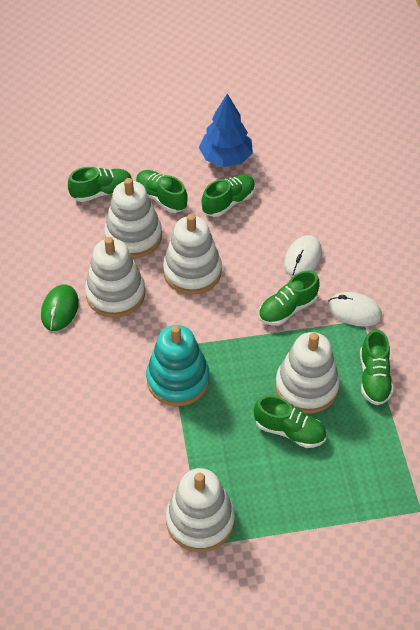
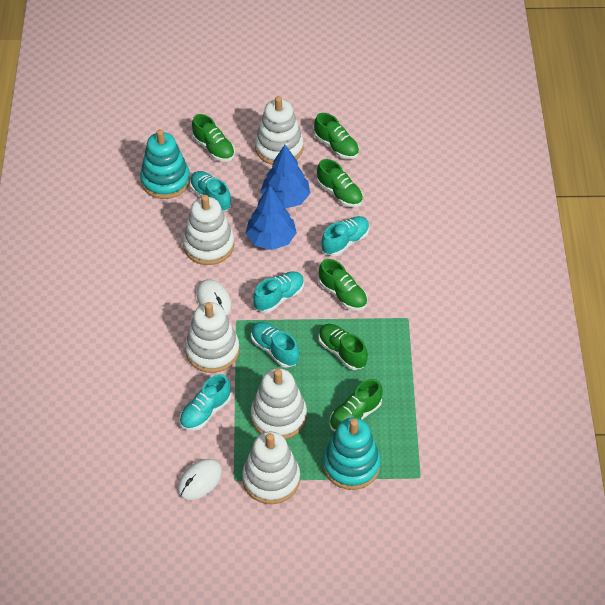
blue tree: 1 -> 2
green mouse: 1 -> 0
turquoise shoe: 0 -> 5
turquoise stacking toy: 1 -> 2

